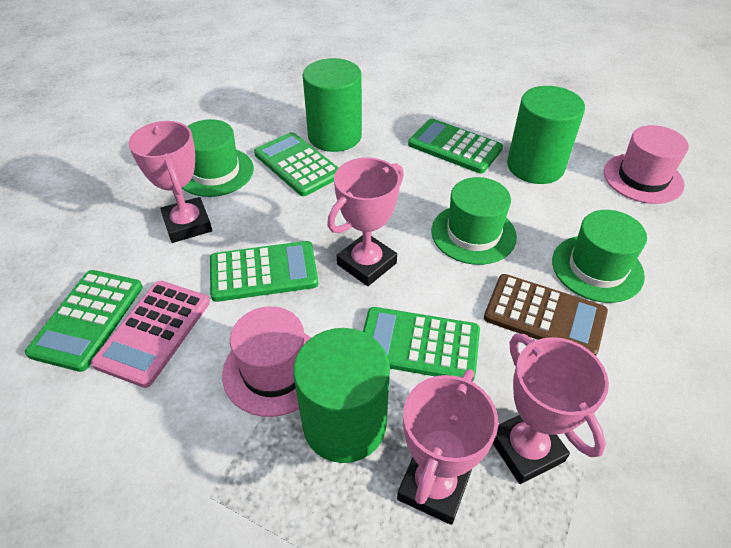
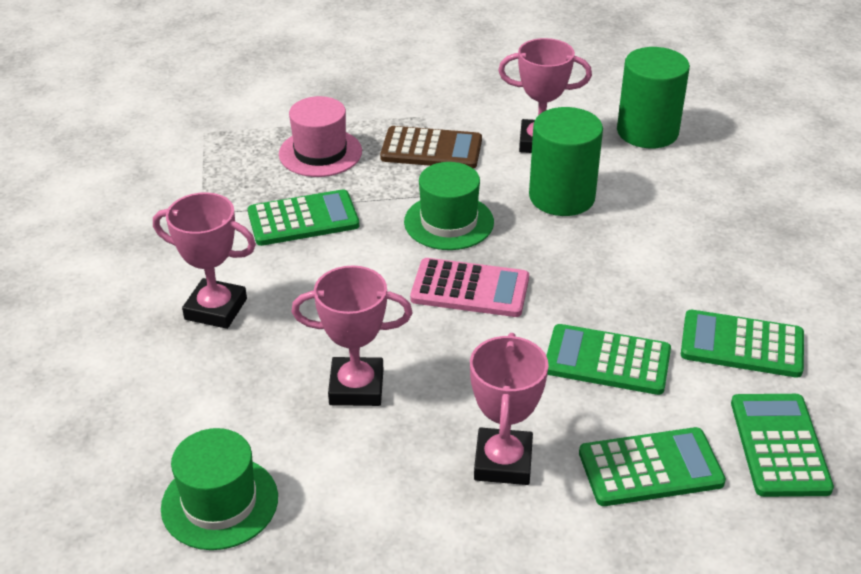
green cylinder: 3 -> 2
green hat: 3 -> 2
pink hat: 2 -> 1

